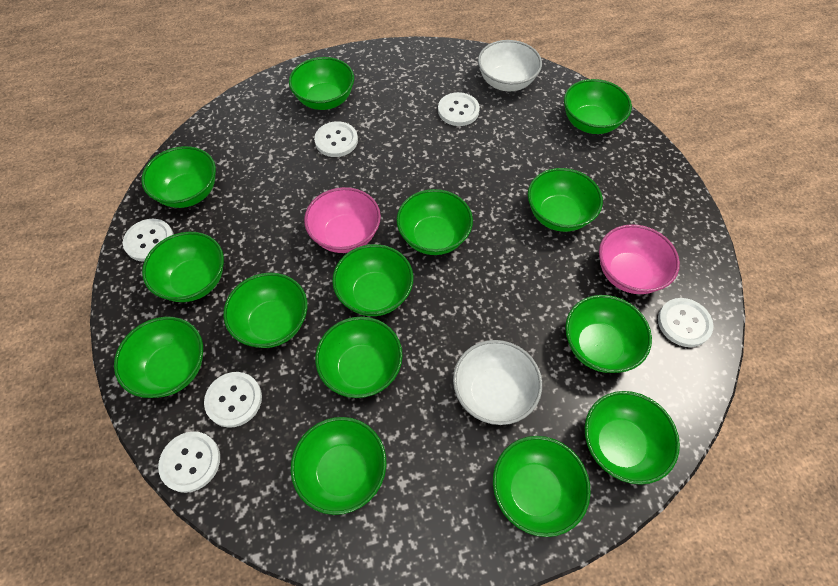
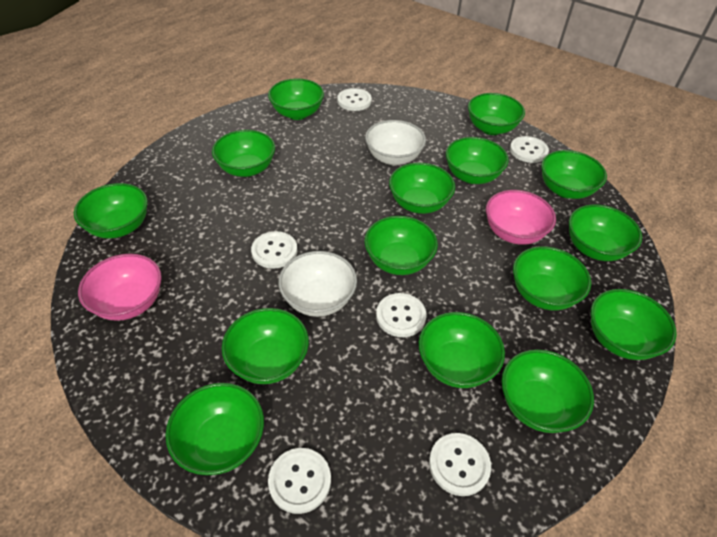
green bowl: 14 -> 15

